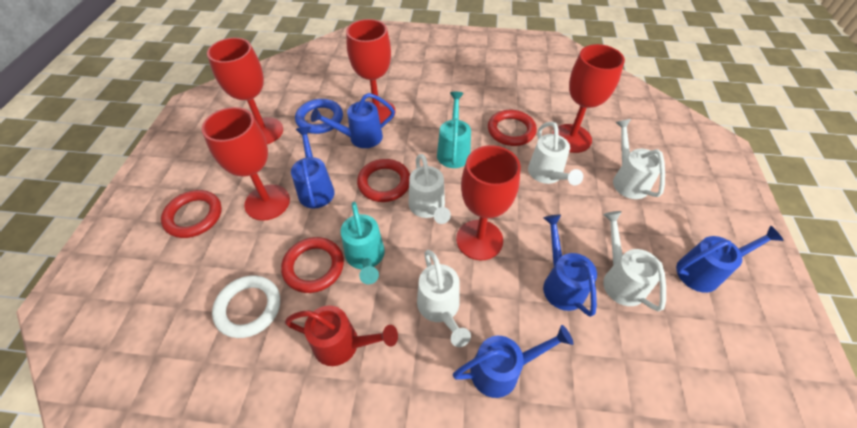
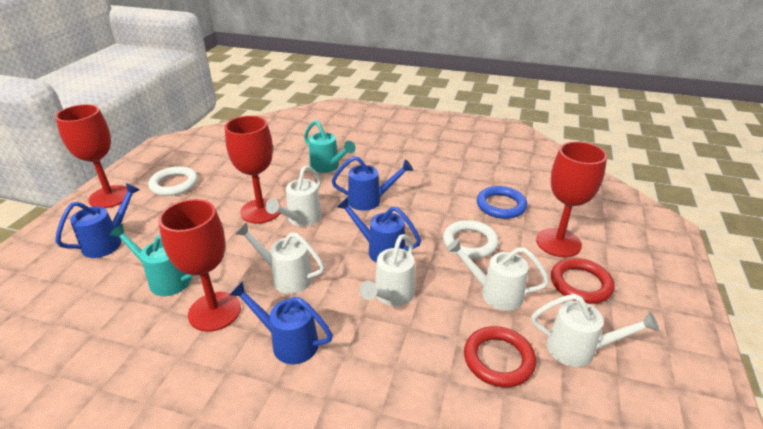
blue watering can: 5 -> 4
red goblet: 5 -> 4
red ring: 4 -> 2
red watering can: 1 -> 0
white ring: 1 -> 2

